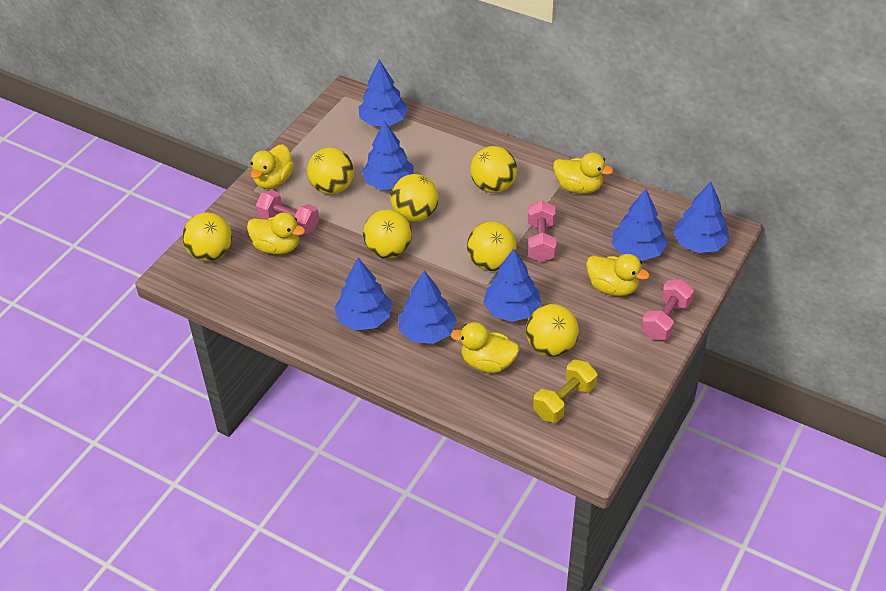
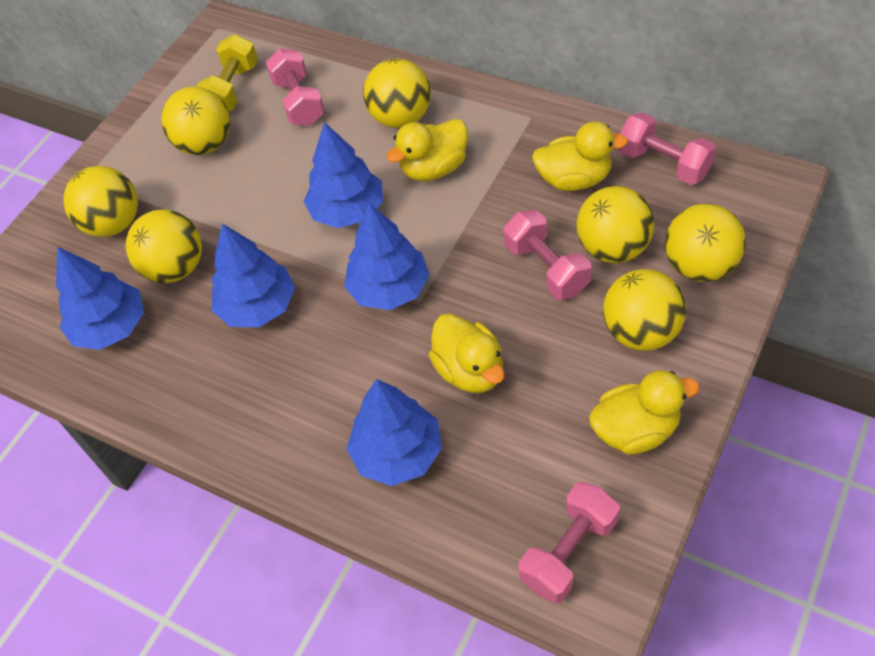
blue tree: 7 -> 5
pink dumbbell: 3 -> 4
yellow duck: 5 -> 4

